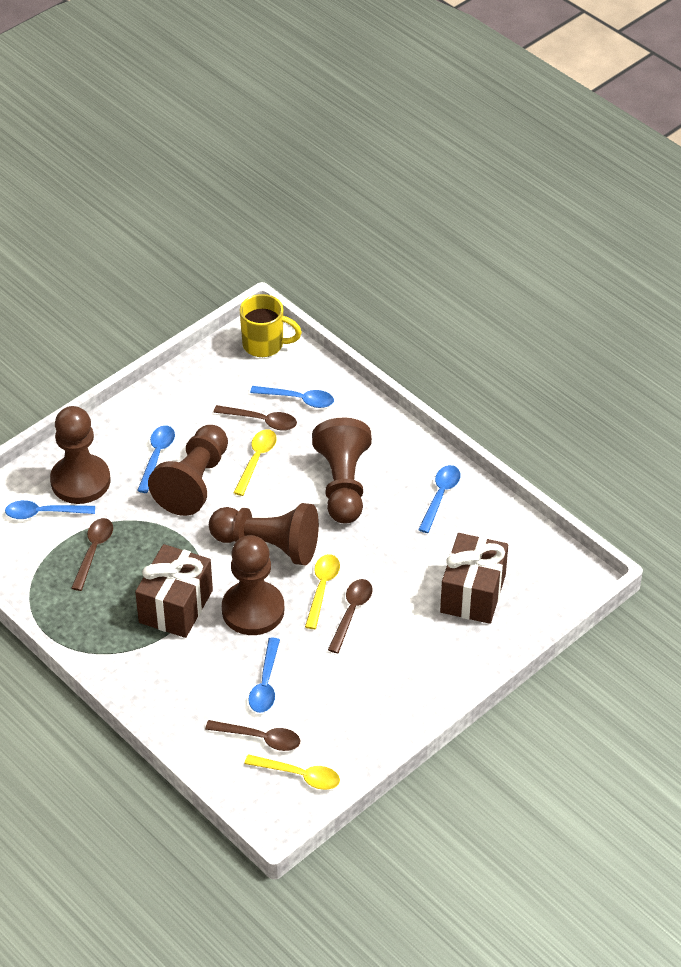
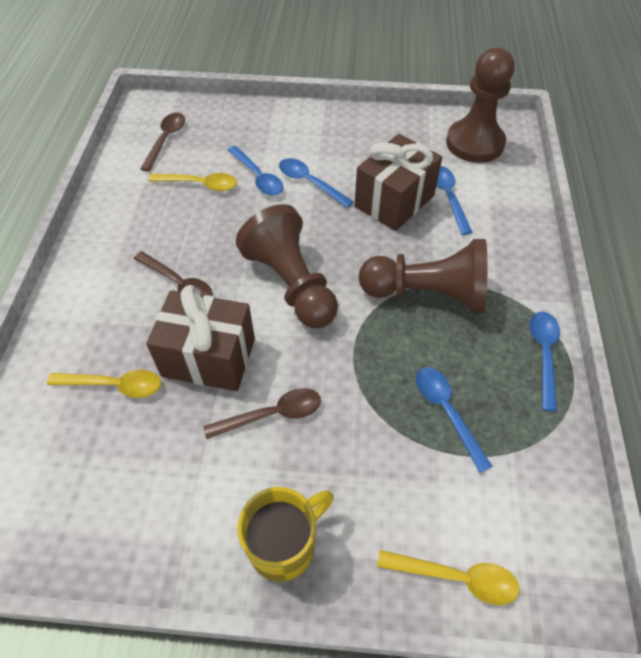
brown pawn: 5 -> 3
brown spoon: 4 -> 3

